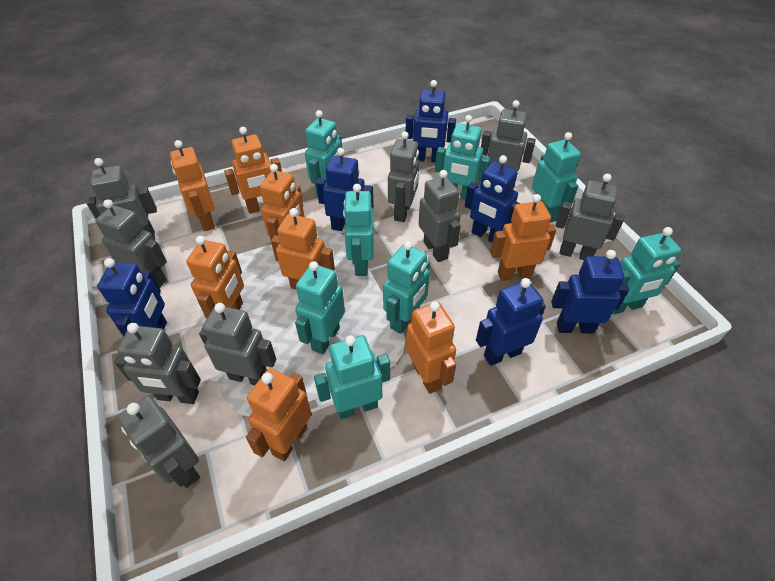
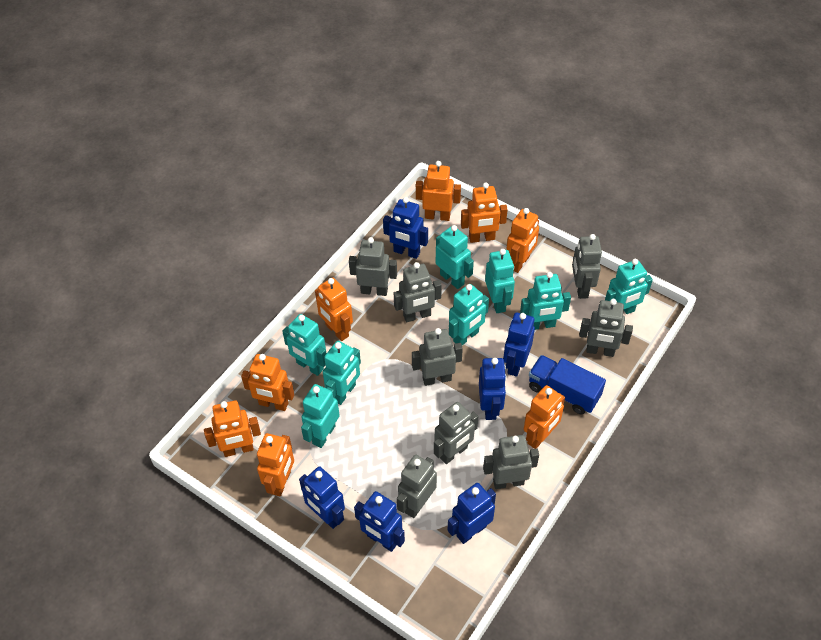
blue truck: 0 -> 1
grey robot: 9 -> 8

